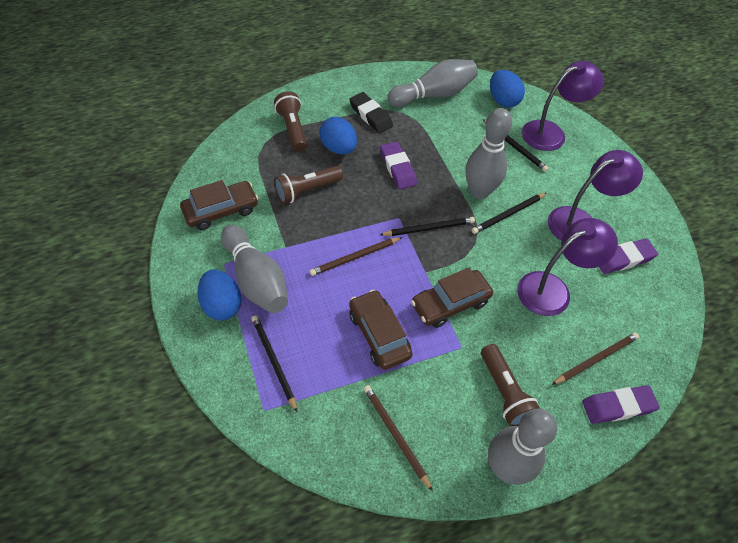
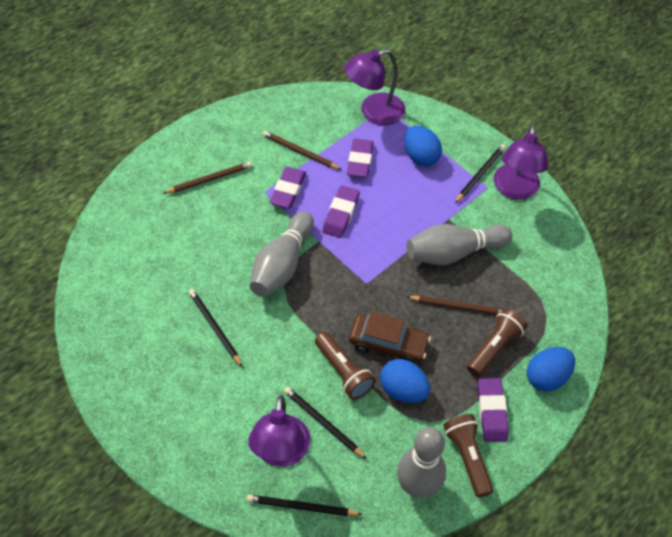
black eraser: 1 -> 0
brown car: 3 -> 1
grey bowling pin: 4 -> 3
purple eraser: 3 -> 4

